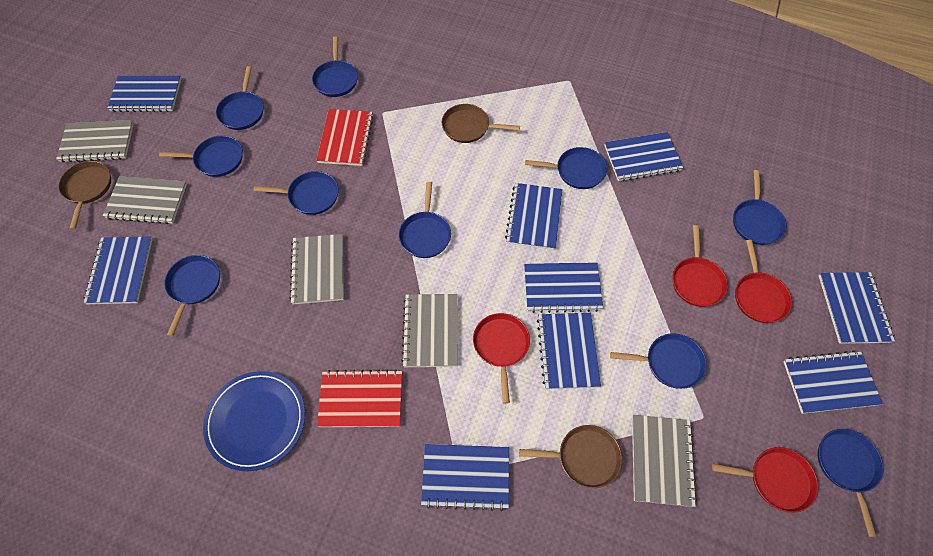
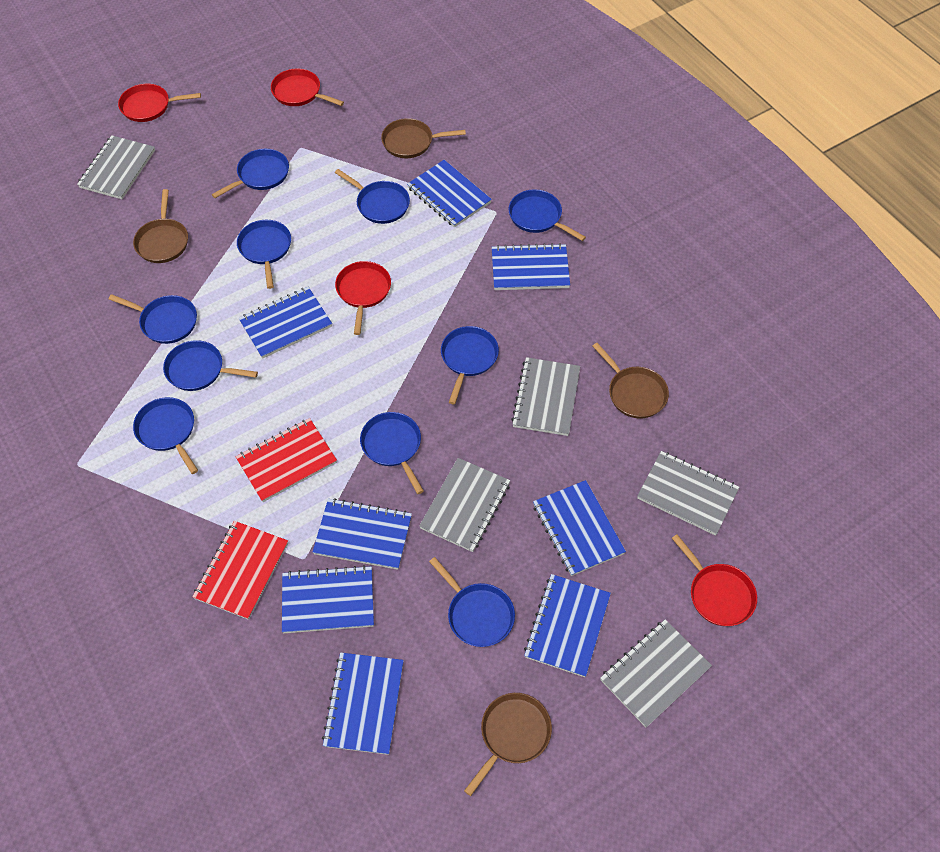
blue notebook: 9 -> 8
blue plate: 1 -> 0
brown pan: 3 -> 4

